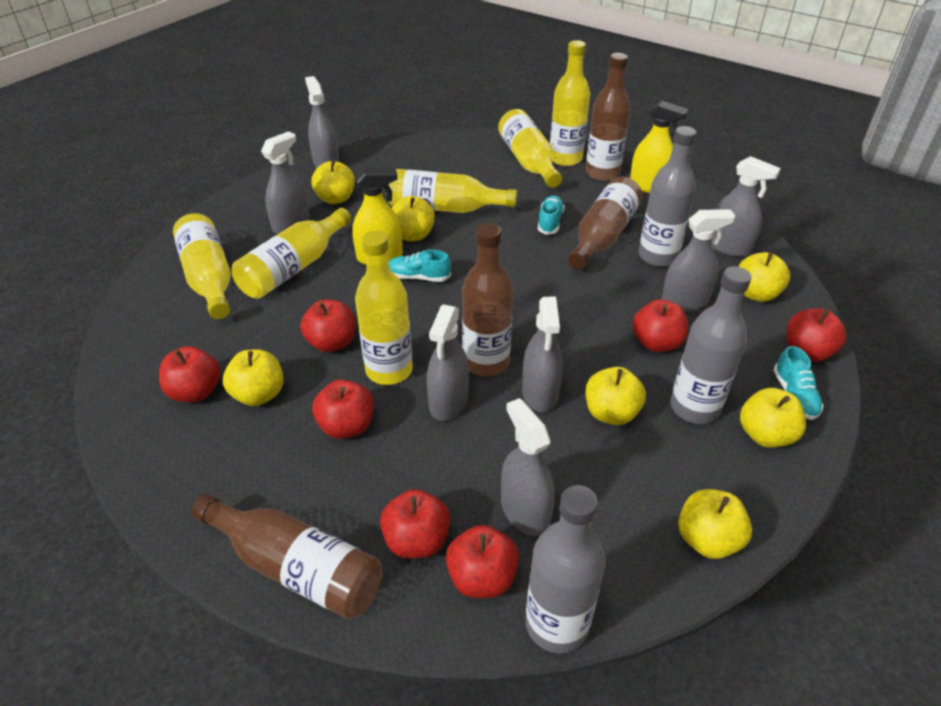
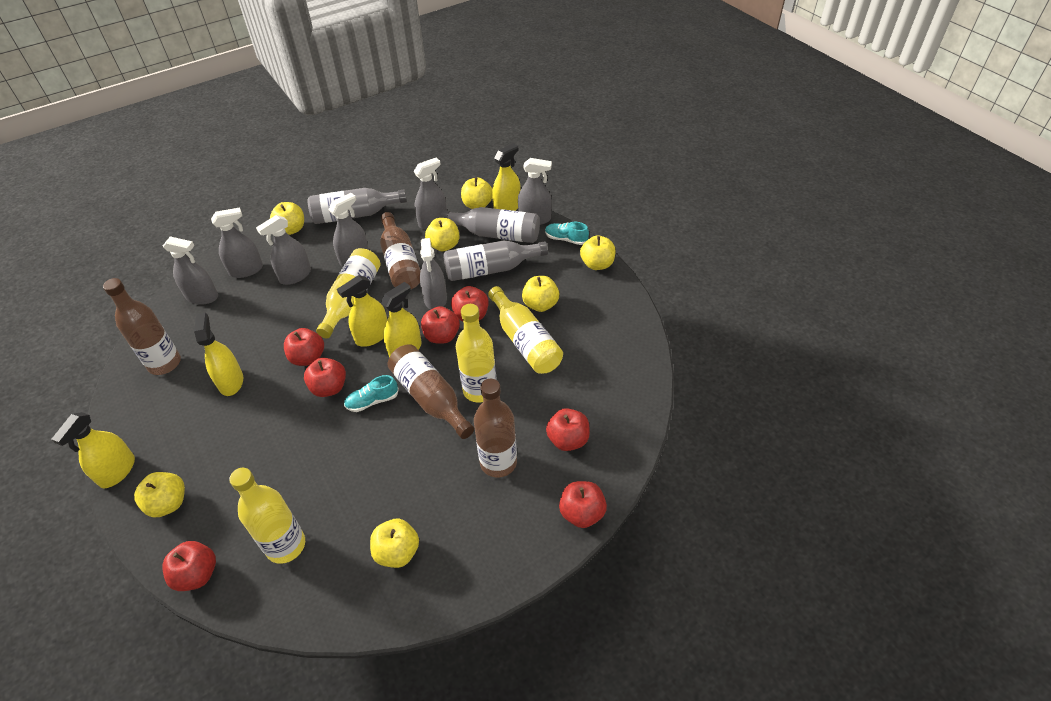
turquoise shoe: 3 -> 2
yellow bottle: 6 -> 4
yellow spray bottle: 2 -> 5

